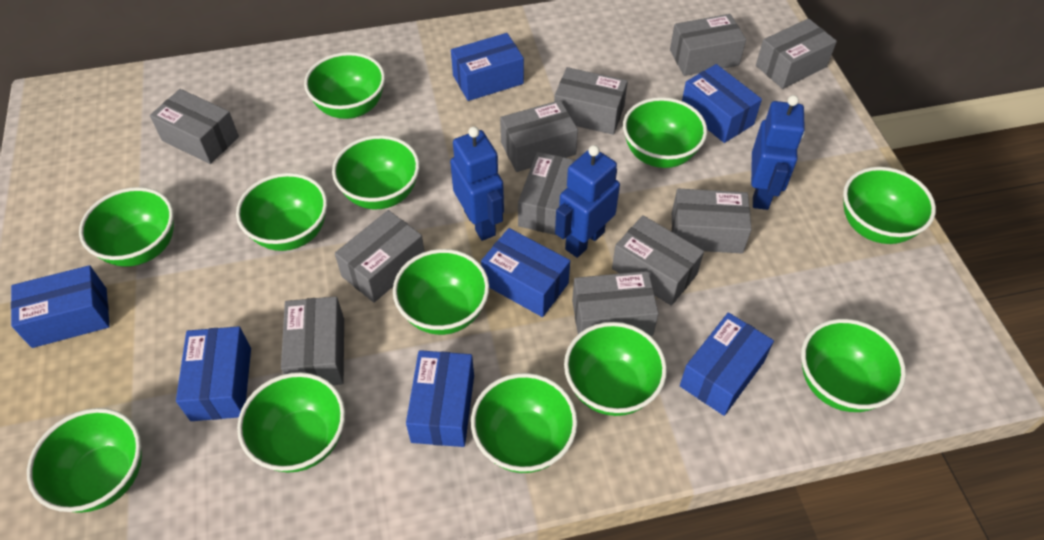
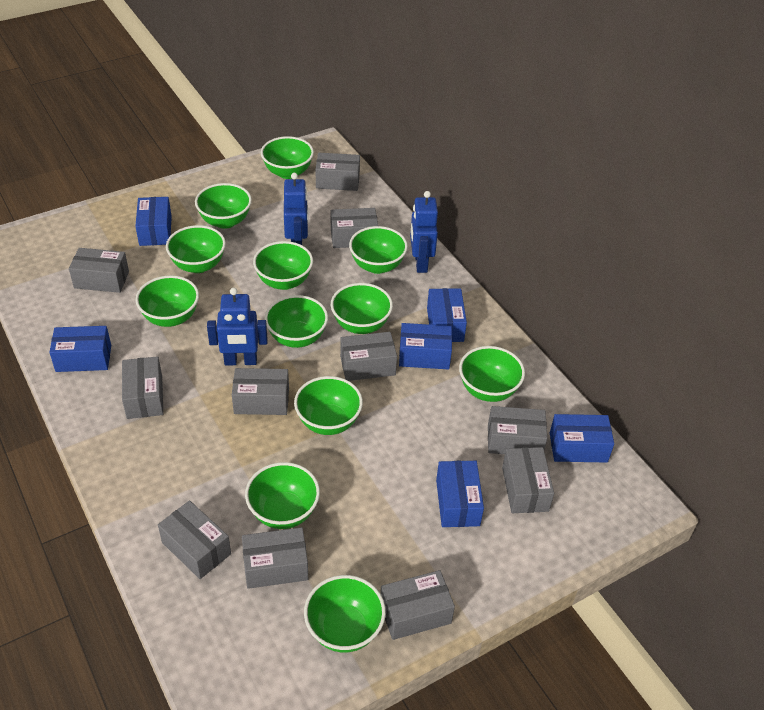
blue box: 7 -> 6

